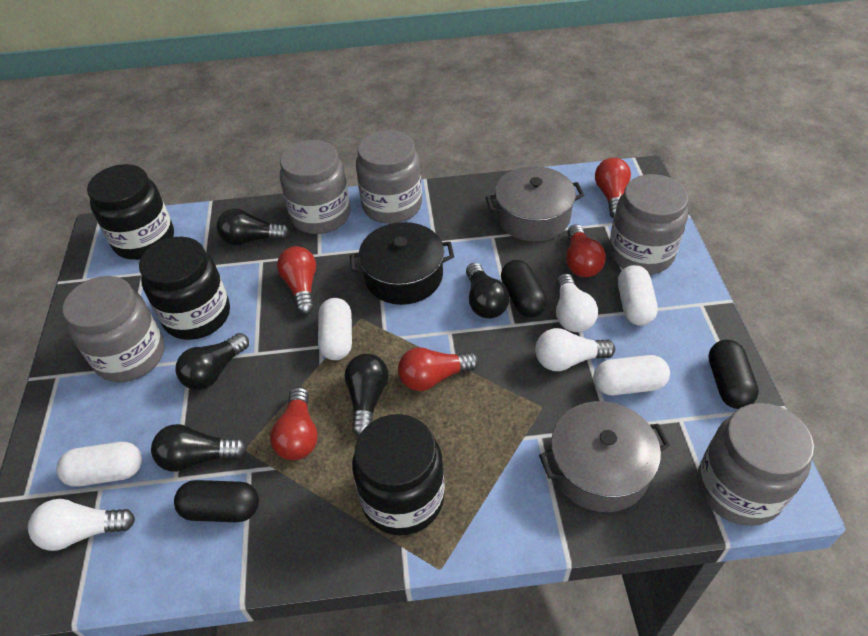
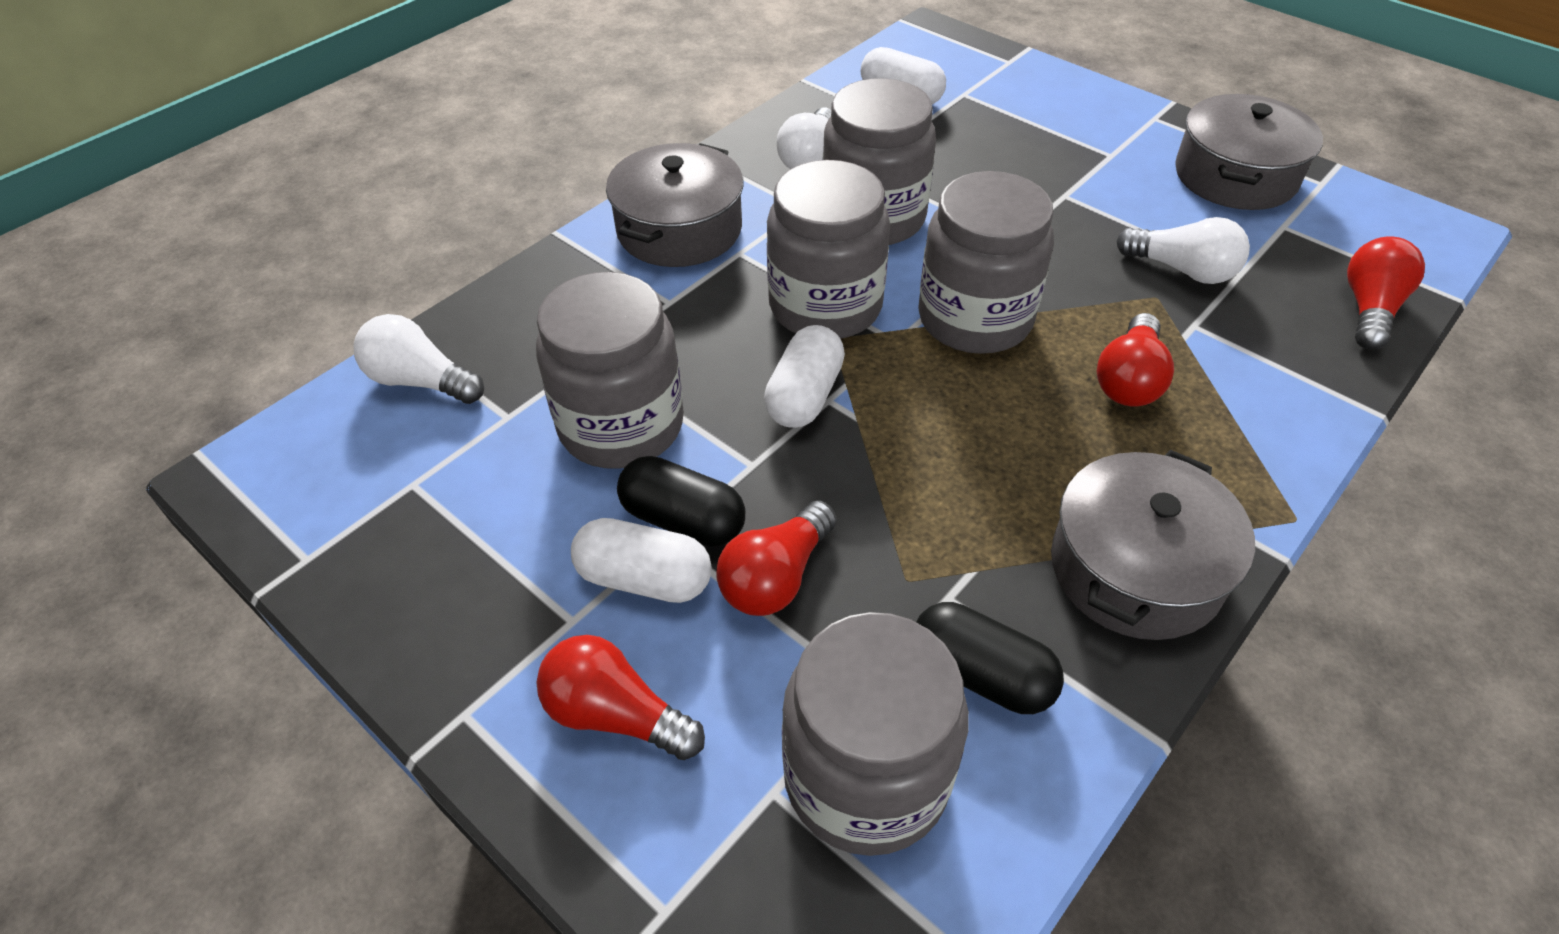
black capsule: 3 -> 2
black jar: 3 -> 0
black light bulb: 5 -> 0
black pot: 1 -> 0
grey pot: 2 -> 3
red light bulb: 5 -> 4
white capsule: 4 -> 3

